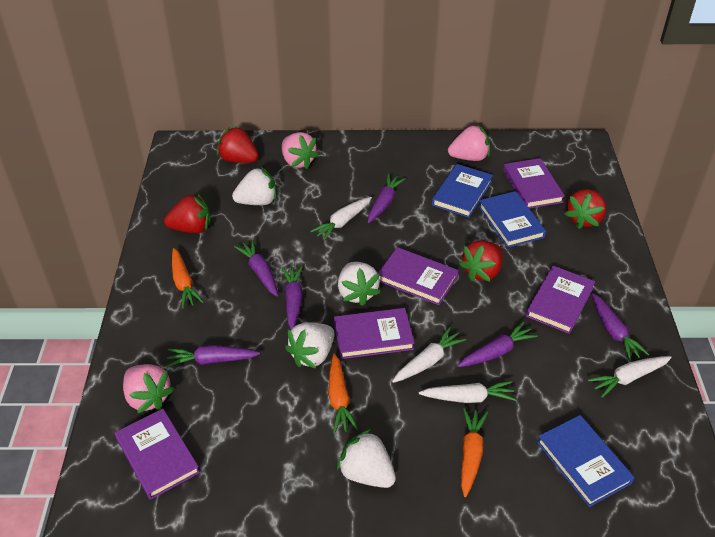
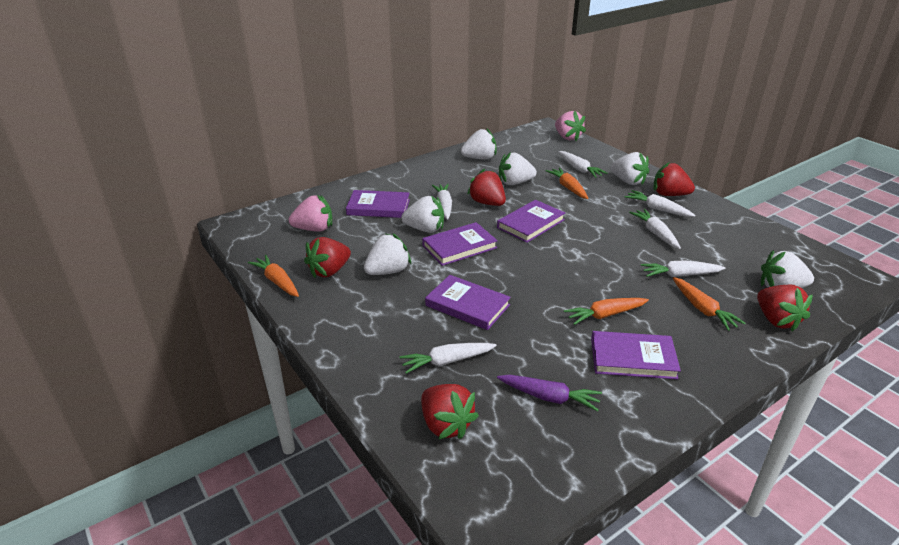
blue book: 3 -> 0
orange carrot: 3 -> 4
pink strawberry: 3 -> 2
purple carrot: 6 -> 1
red strawberry: 4 -> 5
white carrot: 4 -> 6
white strawberry: 4 -> 6

